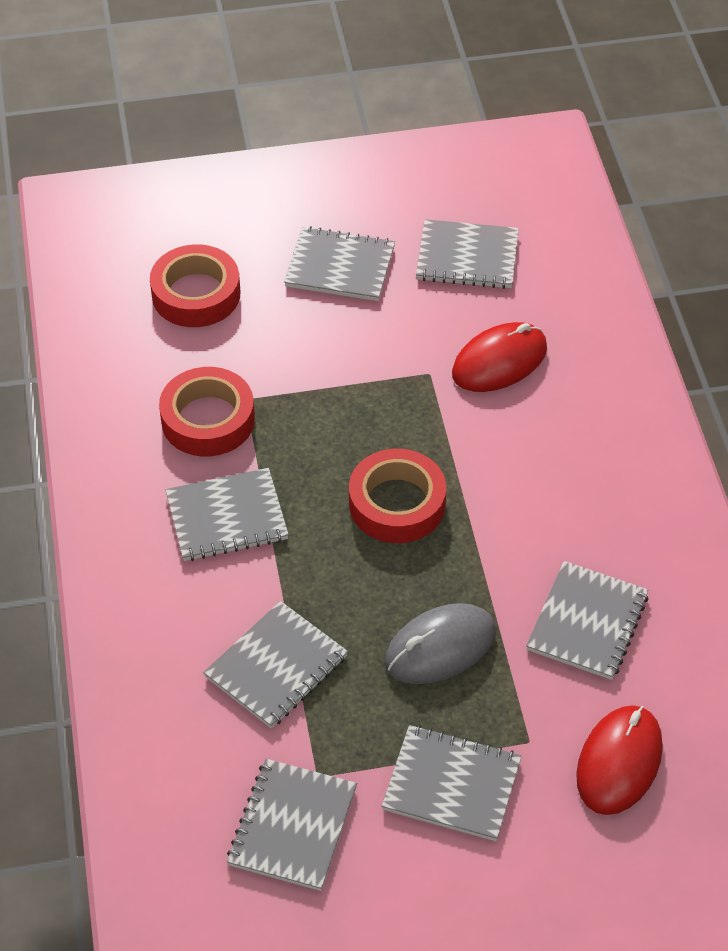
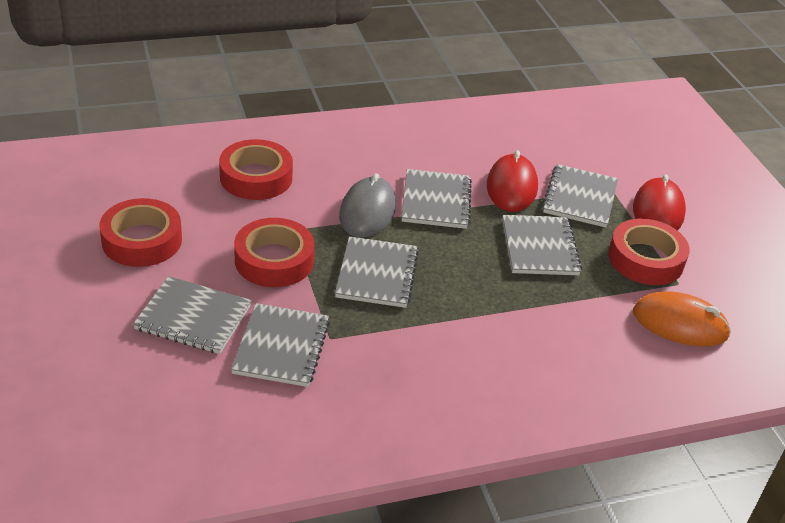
grey notebook: 7 -> 6
orange mouse: 0 -> 1
red tape: 3 -> 4

